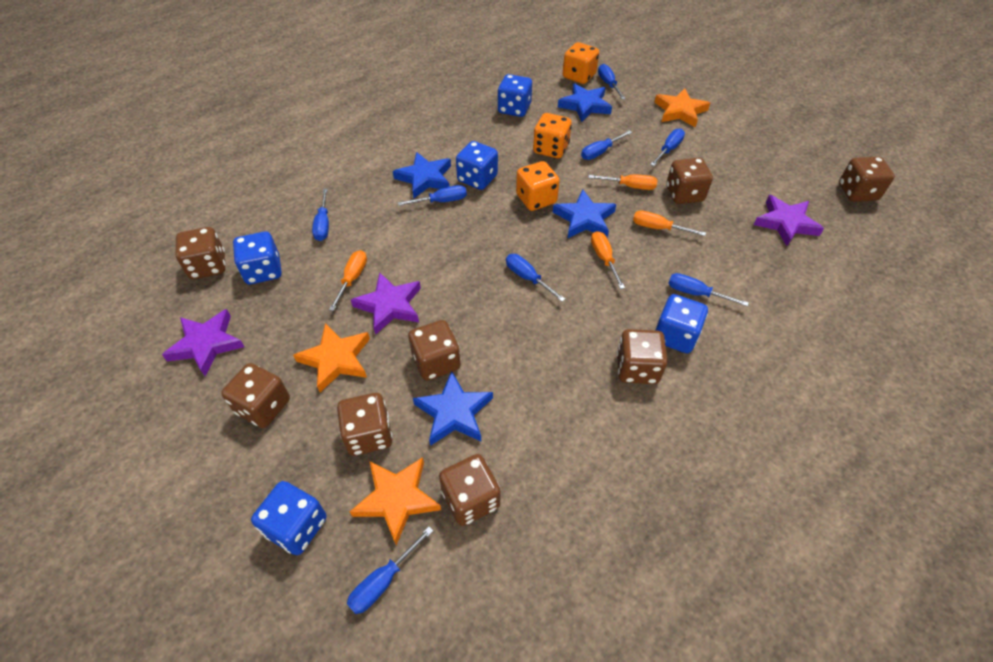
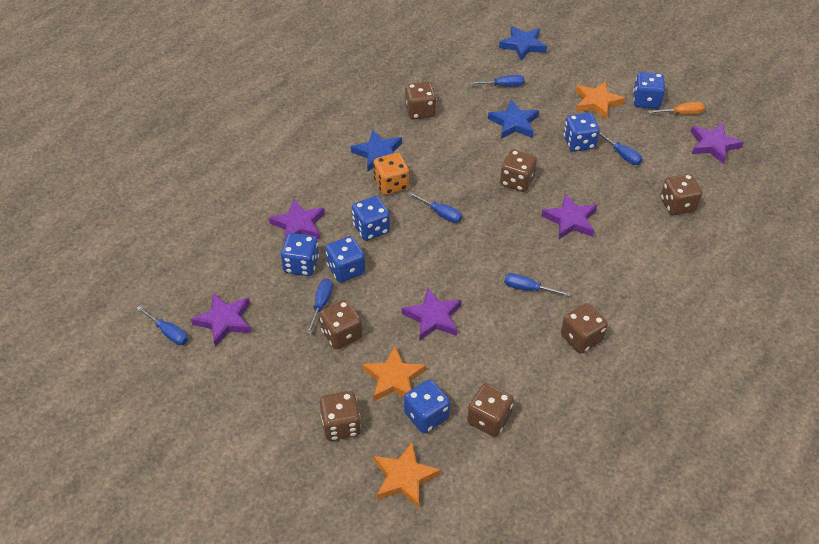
blue dice: 5 -> 6
blue screwdriver: 8 -> 6
blue star: 4 -> 3
brown dice: 8 -> 7
orange dice: 3 -> 1
orange screwdriver: 4 -> 1
purple star: 3 -> 5

